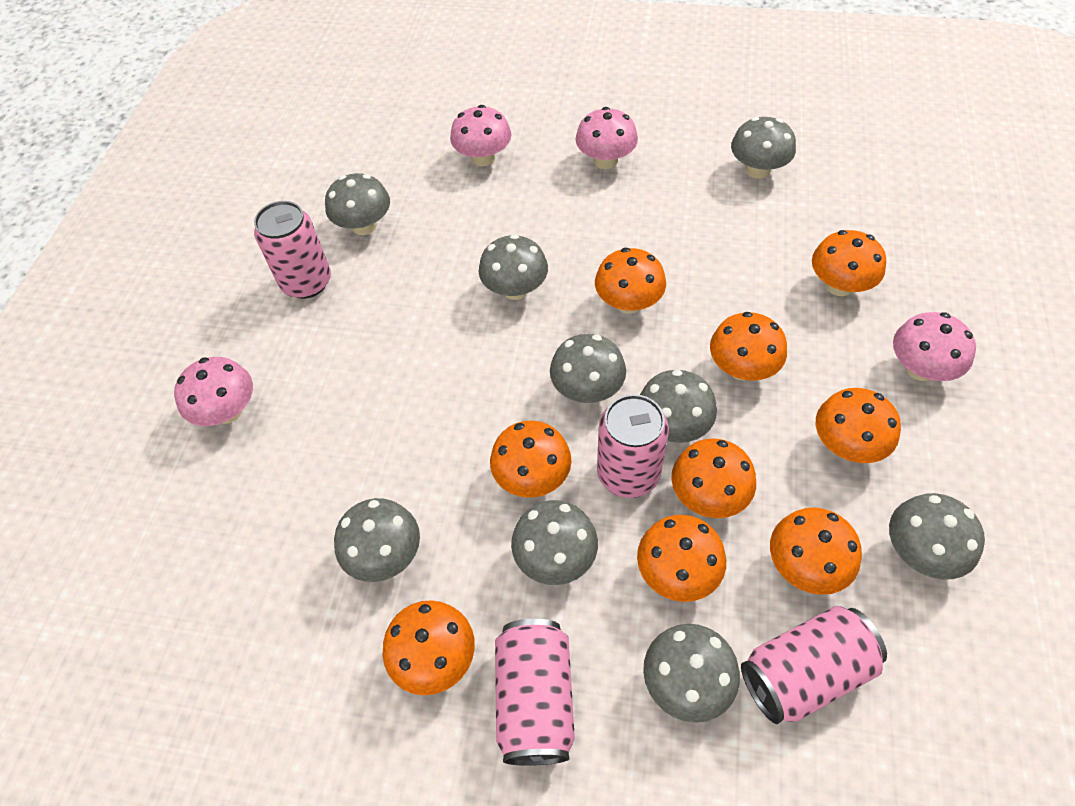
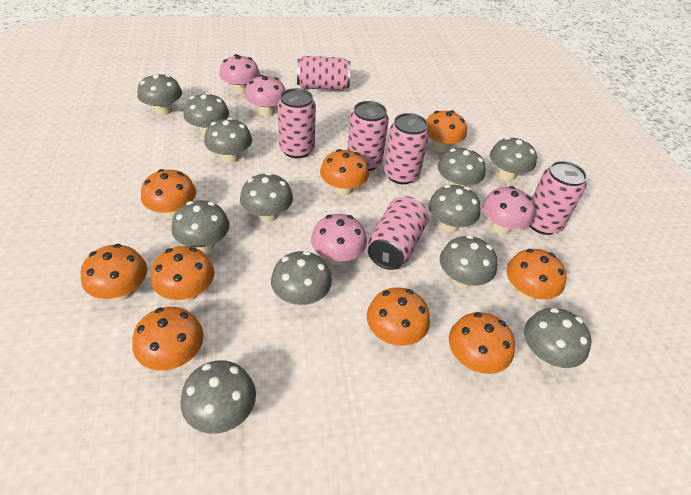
grey mushroom: 9 -> 12
pink can: 4 -> 6

